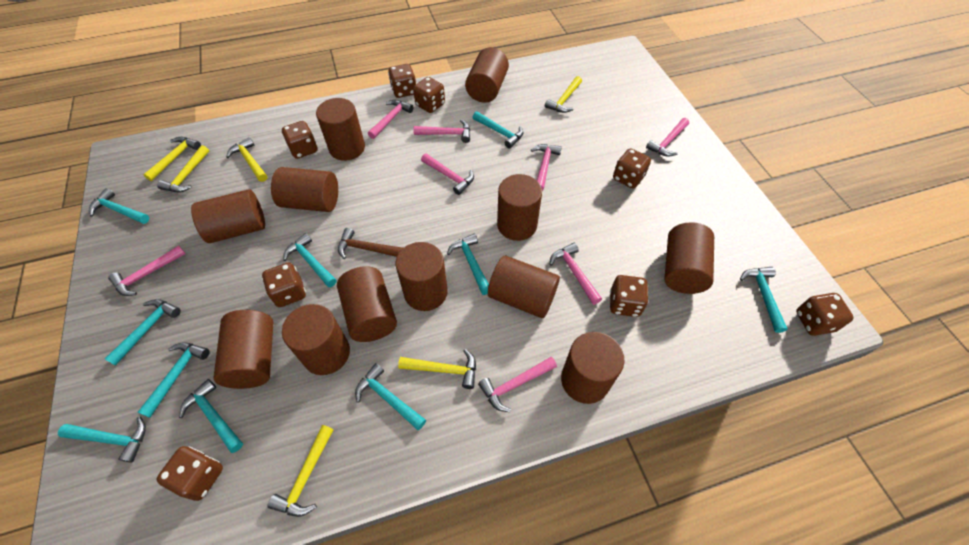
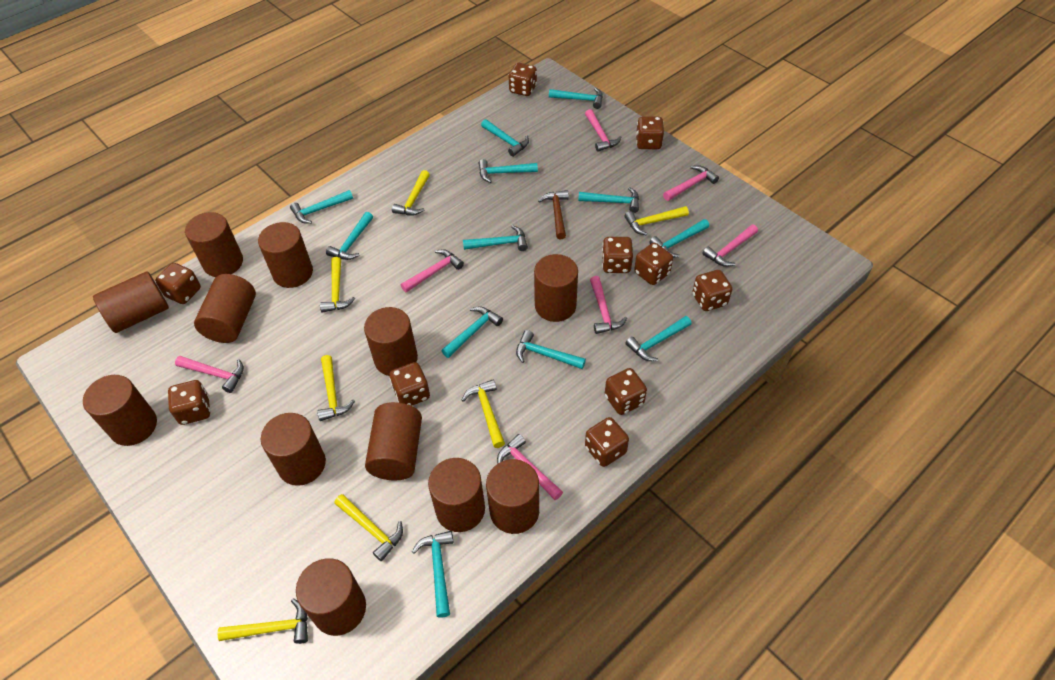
brown dice: 8 -> 10
pink hammer: 8 -> 7
turquoise hammer: 10 -> 12
yellow hammer: 6 -> 7

